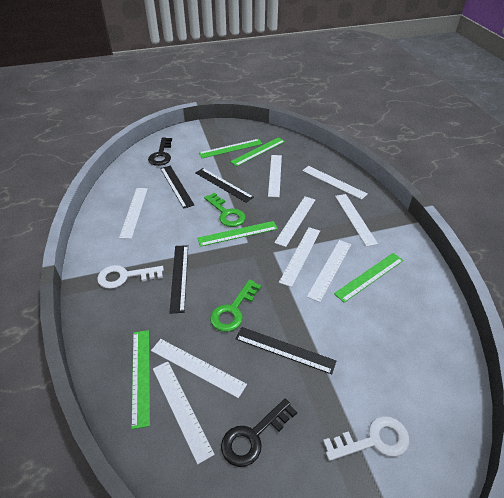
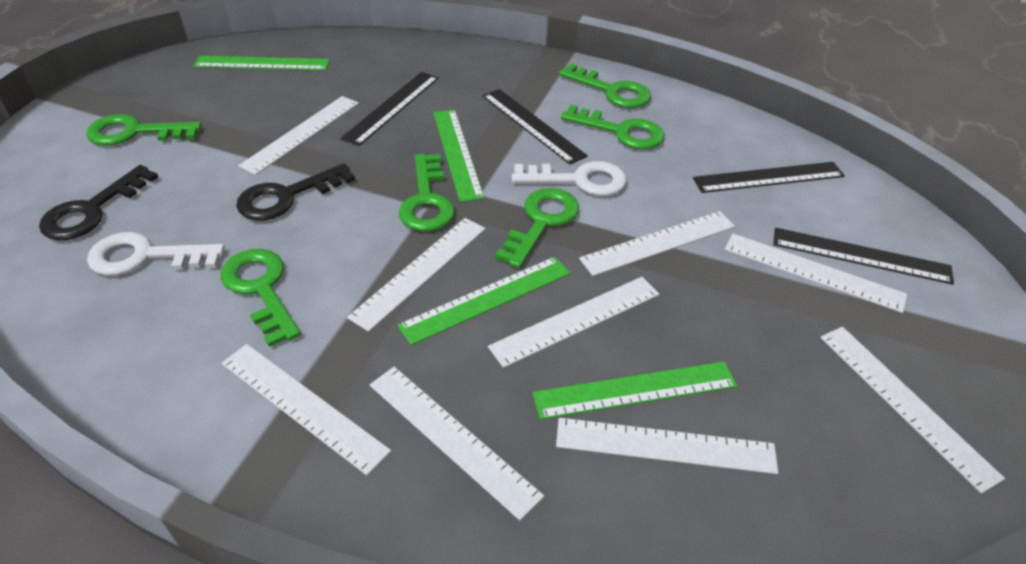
green key: 2 -> 6
green ruler: 5 -> 4

